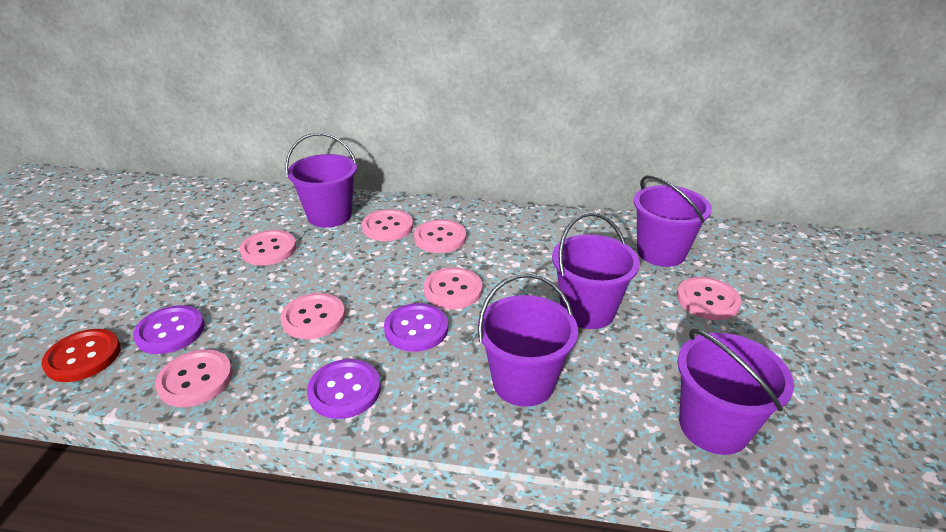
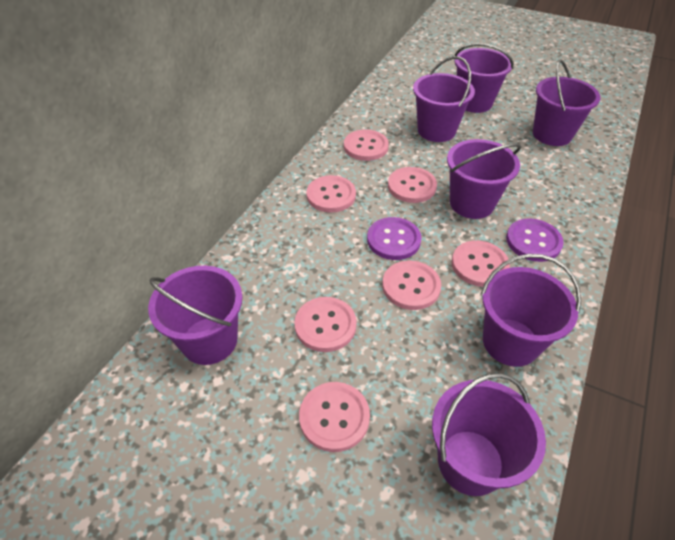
purple bucket: 5 -> 7
purple button: 3 -> 2
red button: 1 -> 0

